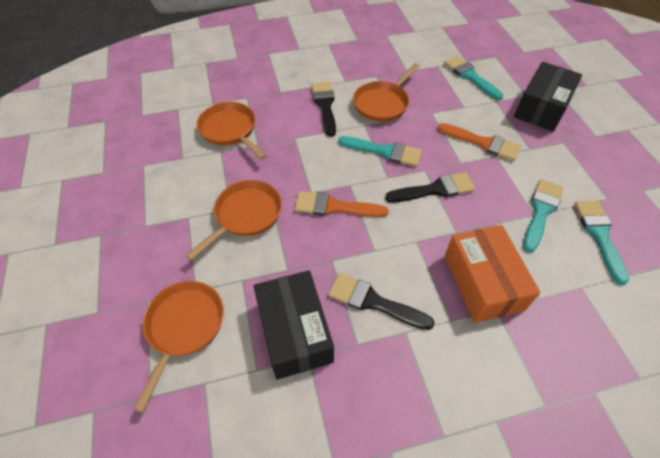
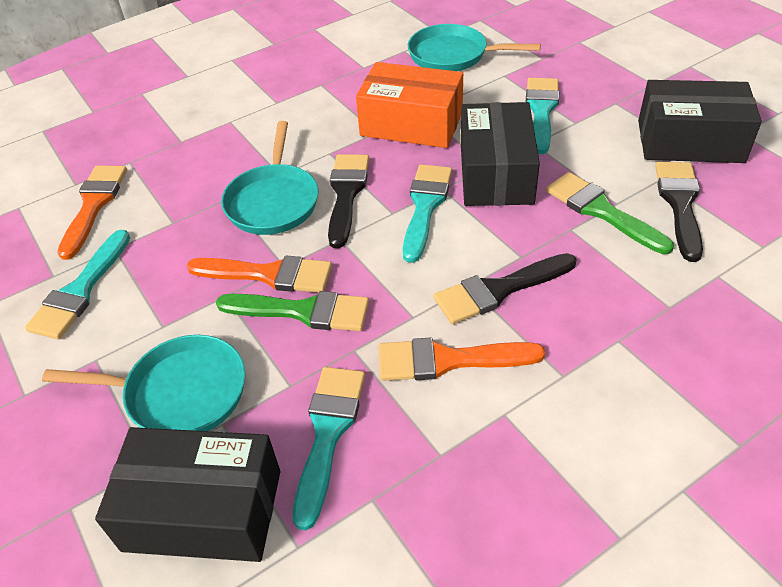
black box: 2 -> 3
green brush: 0 -> 2
orange brush: 2 -> 3
orange pan: 4 -> 0
turquoise pan: 0 -> 3

